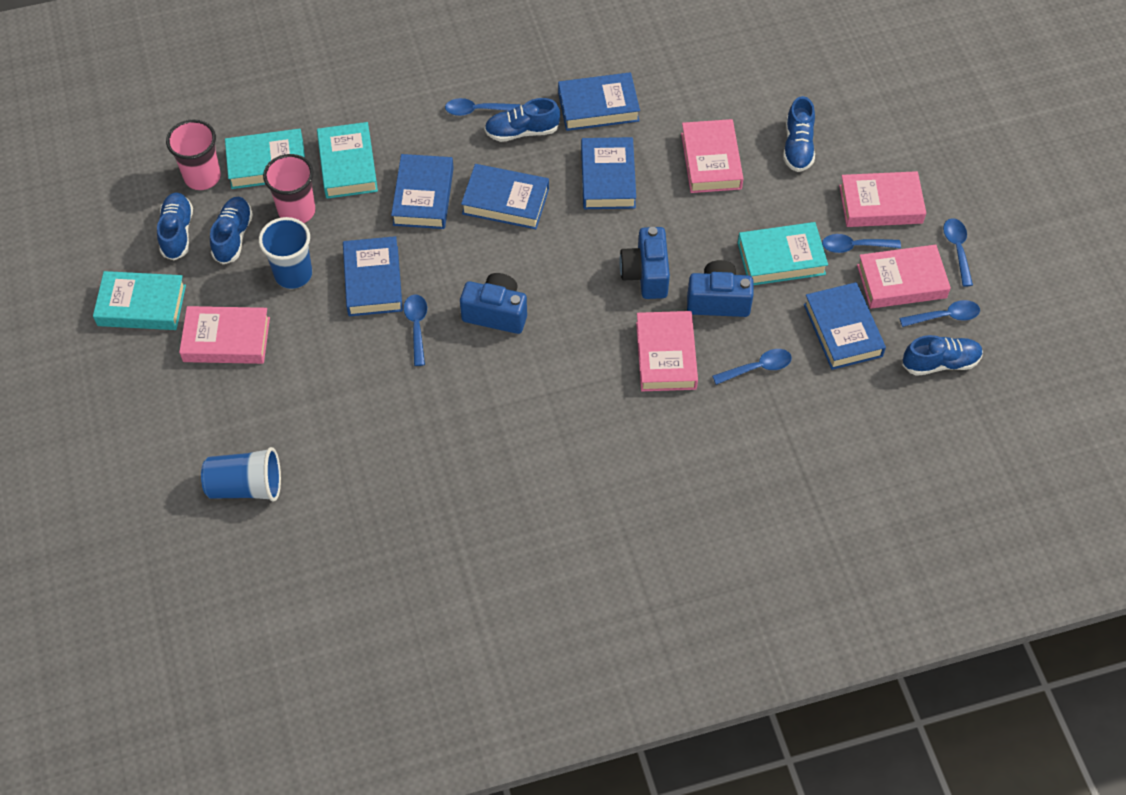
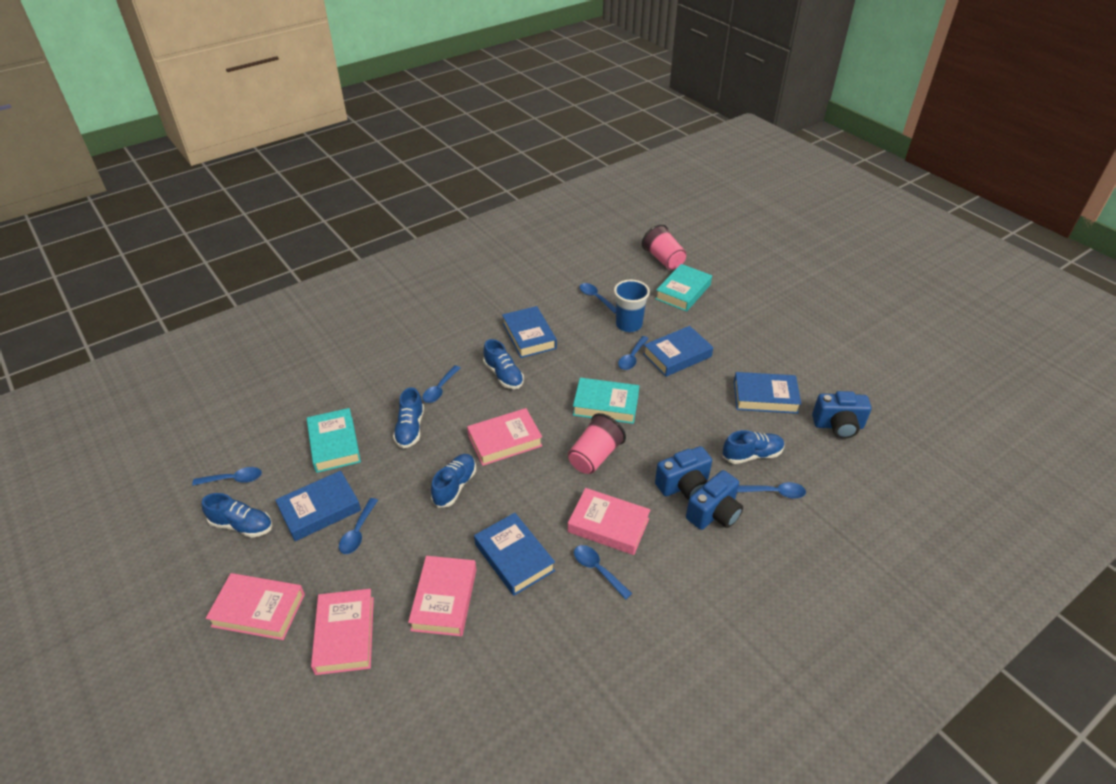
blue book: 6 -> 5
blue cup: 2 -> 1
blue spoon: 6 -> 7
turquoise book: 4 -> 3

